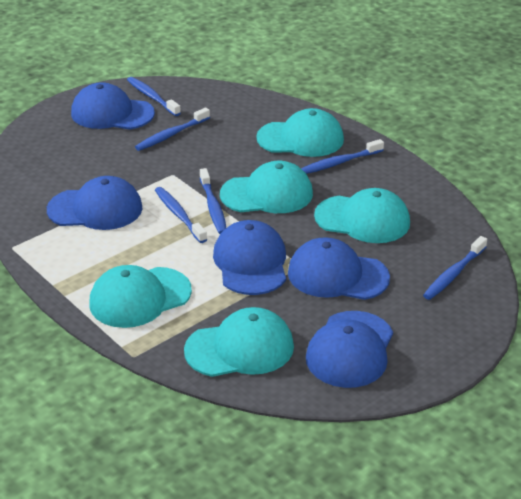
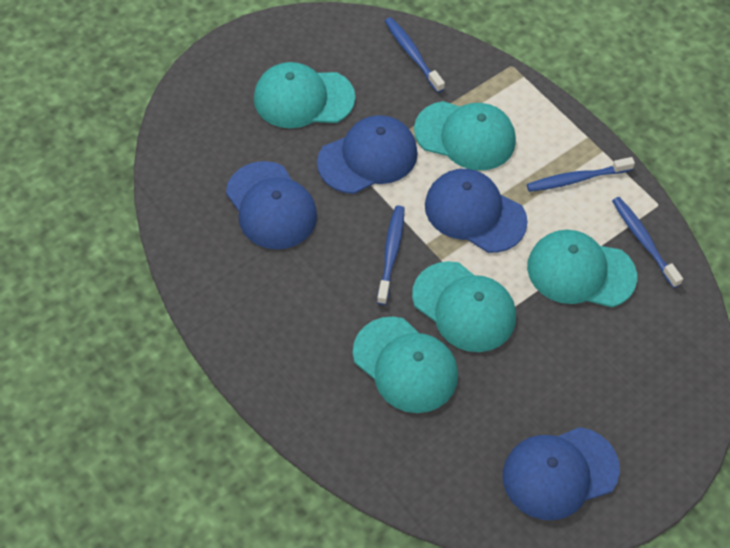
blue cap: 5 -> 4
blue toothbrush: 6 -> 4

